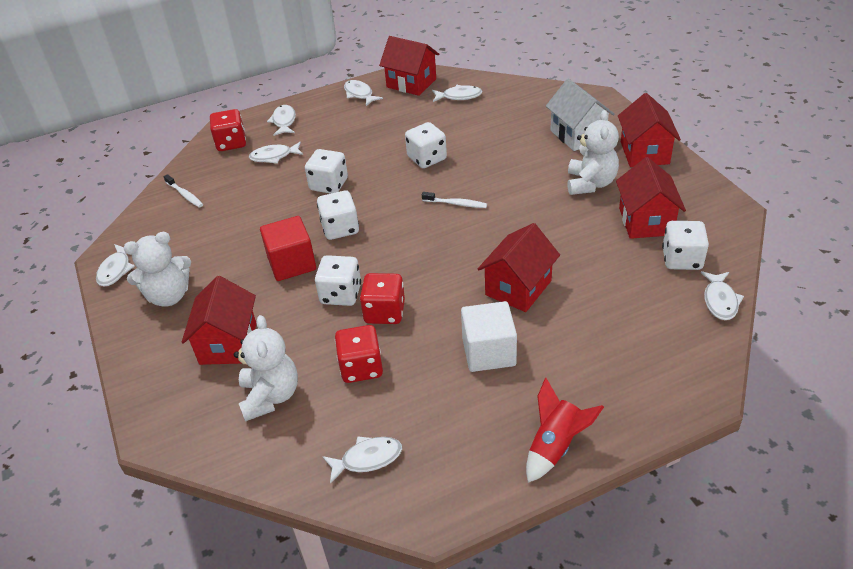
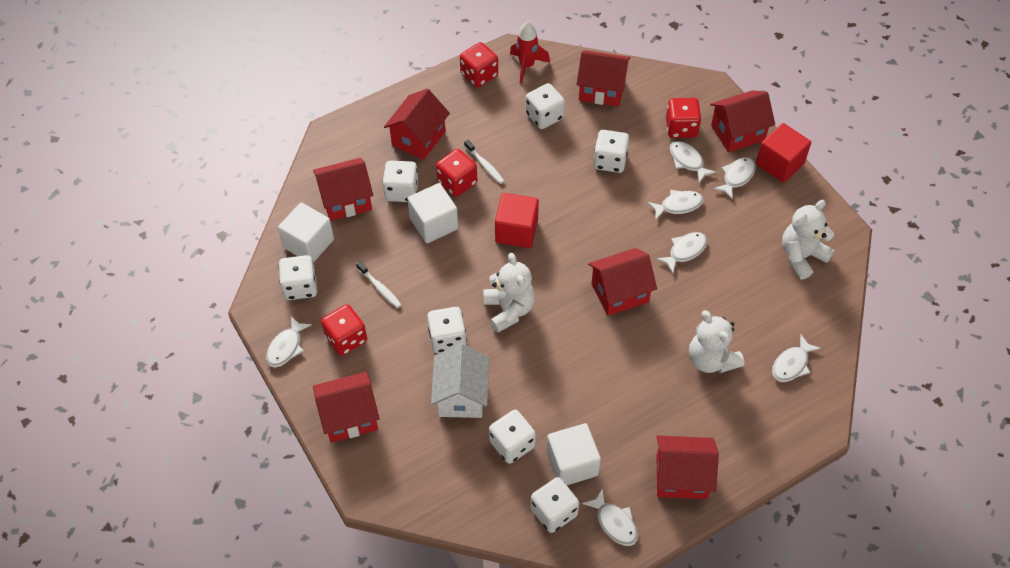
red cube: 1 -> 2
red dice: 3 -> 4
red house: 5 -> 7
white cube: 1 -> 3
white dice: 5 -> 7

